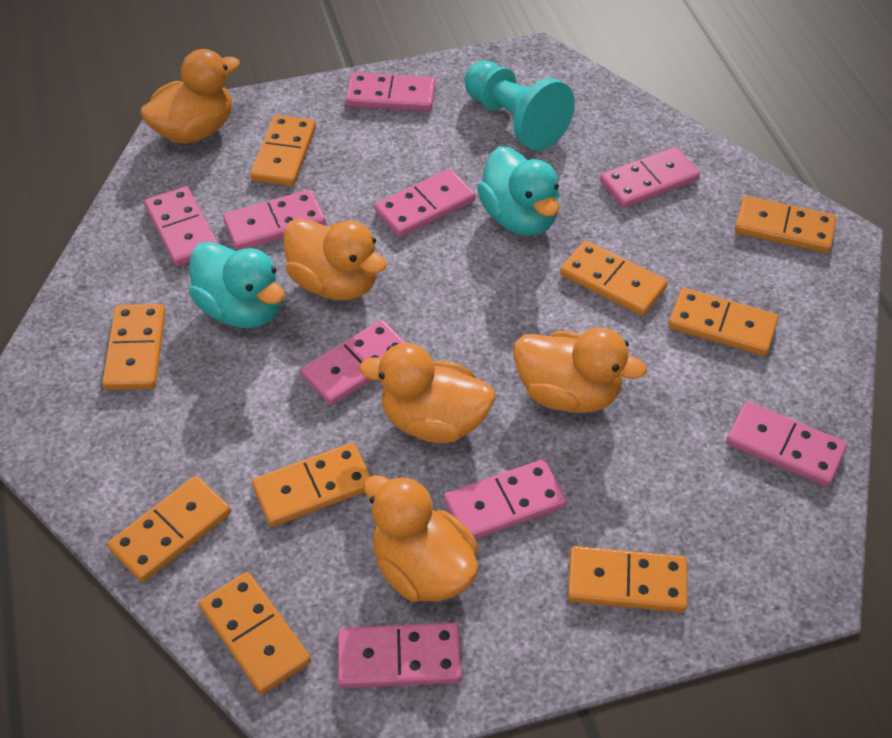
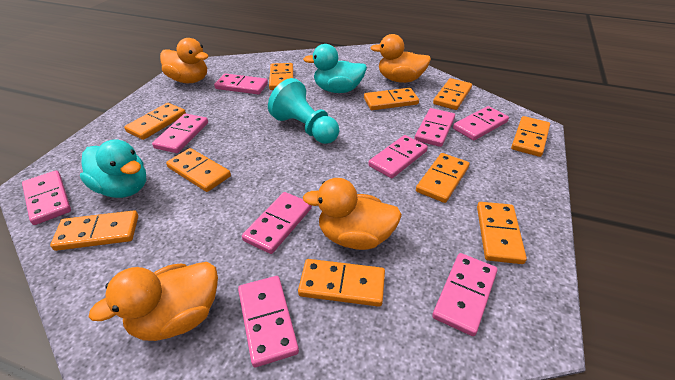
orange domino: 9 -> 10
orange duck: 5 -> 4

